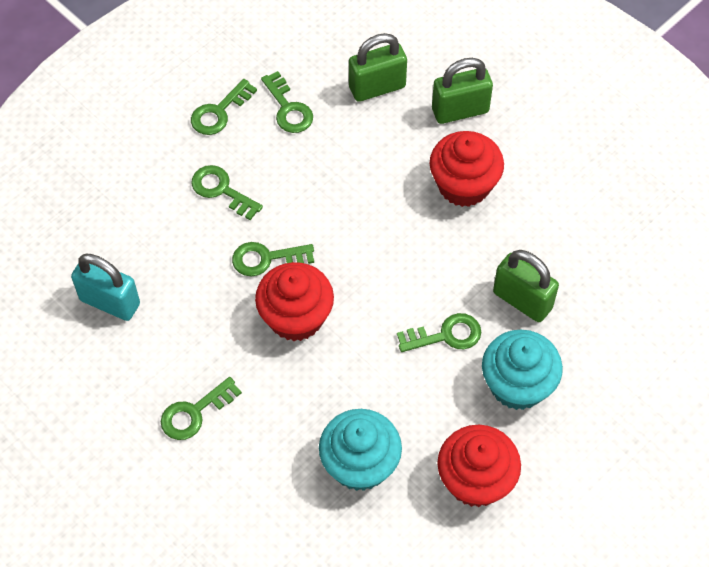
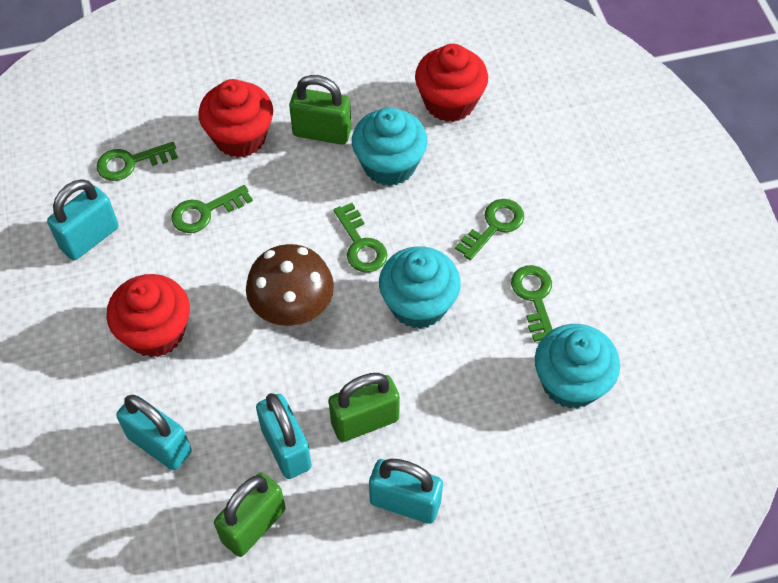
brown mushroom: 0 -> 1
green key: 6 -> 5
turquoise cupcake: 2 -> 3
turquoise padlock: 1 -> 4

